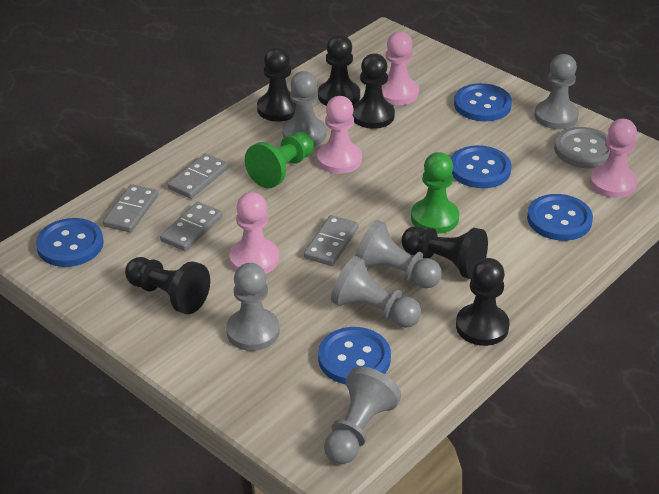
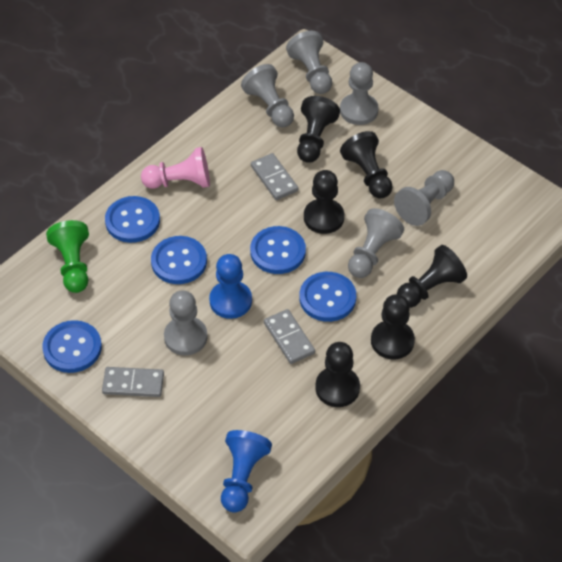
blue pawn: 0 -> 2
green pawn: 2 -> 1
grey button: 1 -> 0
grey domino: 4 -> 3
pink pawn: 4 -> 1

